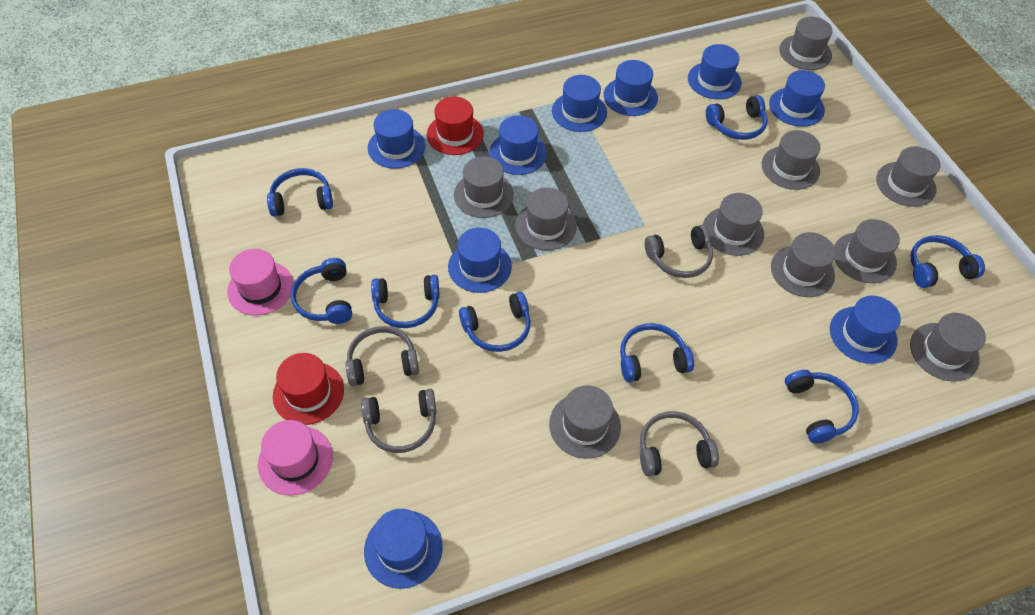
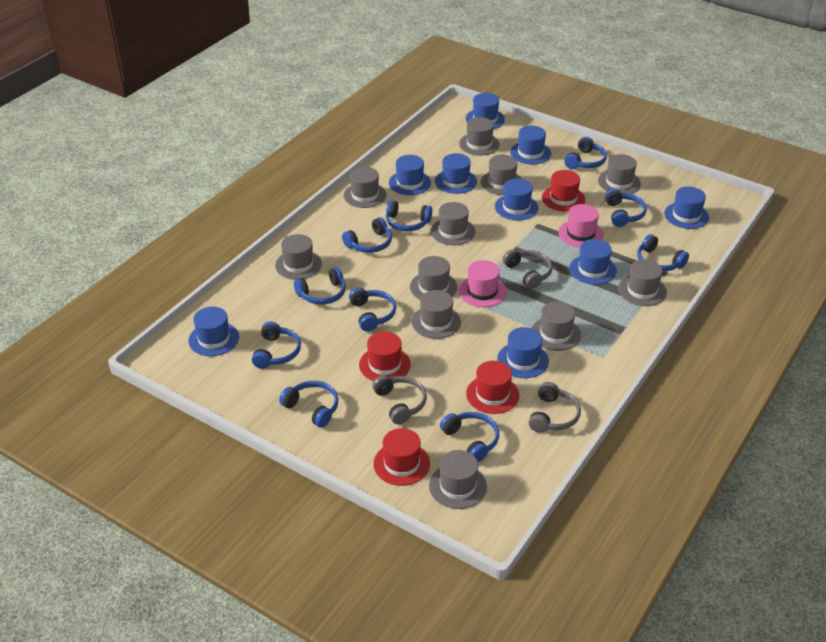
blue headphones: 8 -> 10
grey hat: 10 -> 11
grey headphones: 4 -> 3
red hat: 2 -> 4

